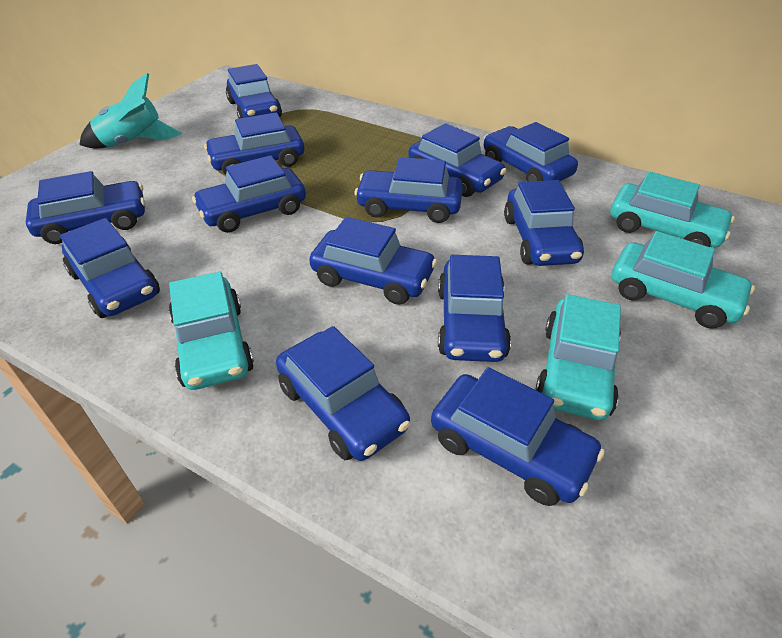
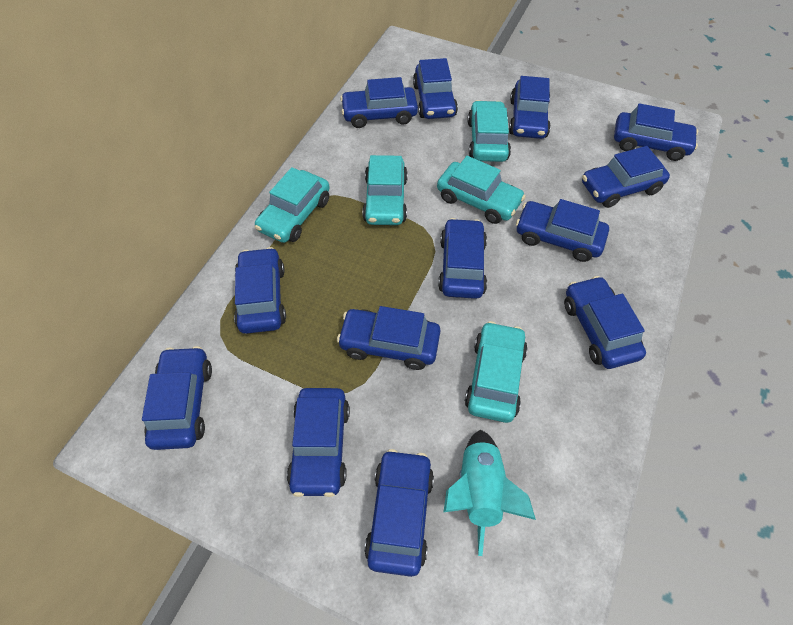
turquoise car: 4 -> 5

